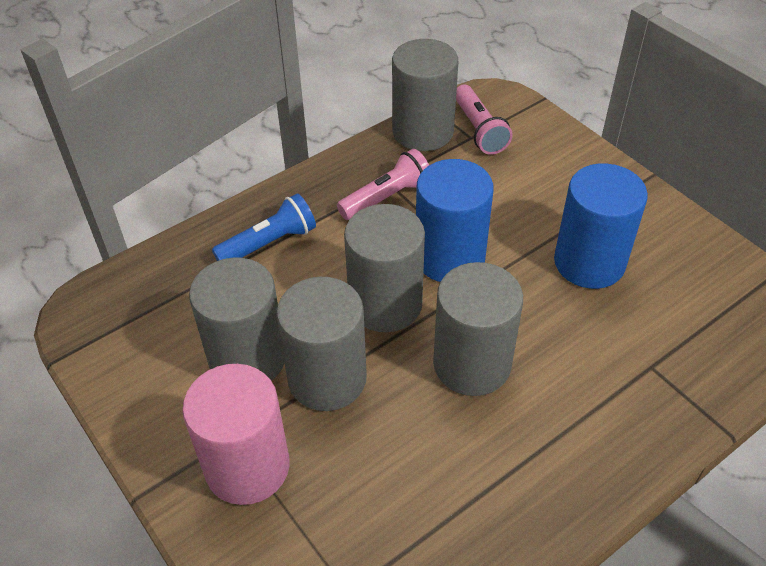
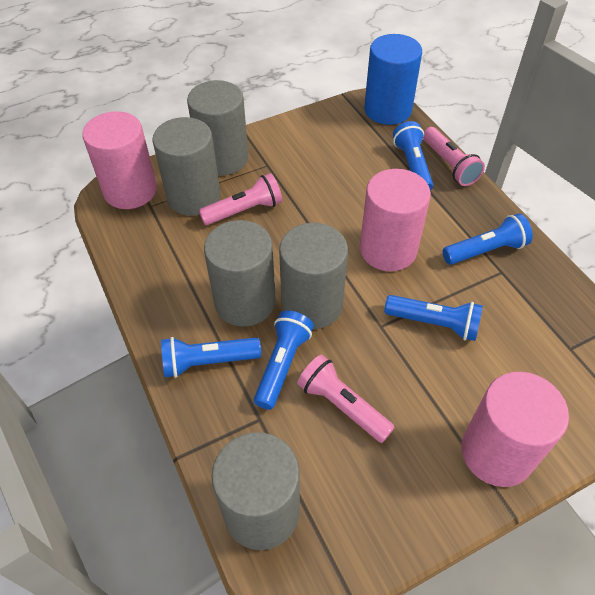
blue cylinder: 2 -> 1
blue flashlight: 1 -> 5
pink cylinder: 1 -> 3
pink flashlight: 2 -> 3

